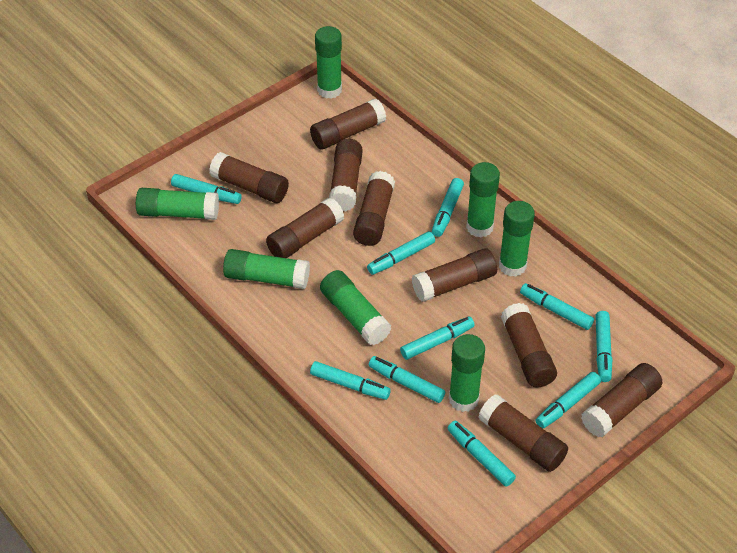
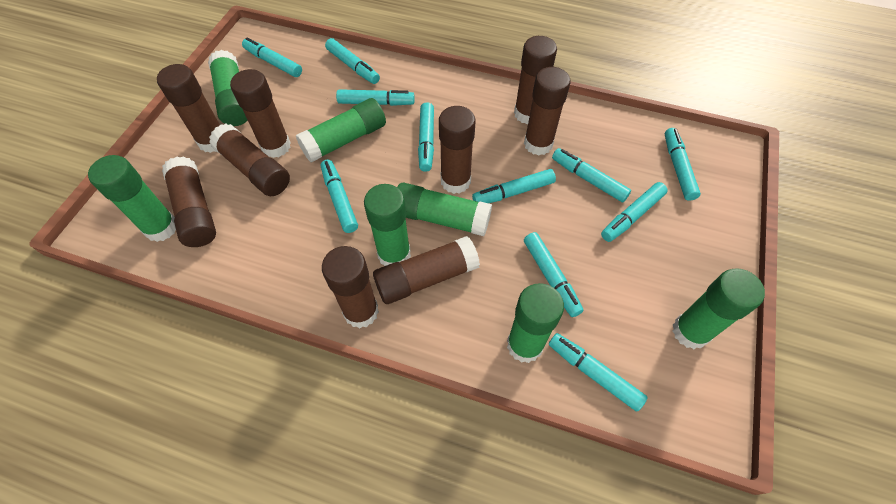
turquoise marker: 10 -> 11

